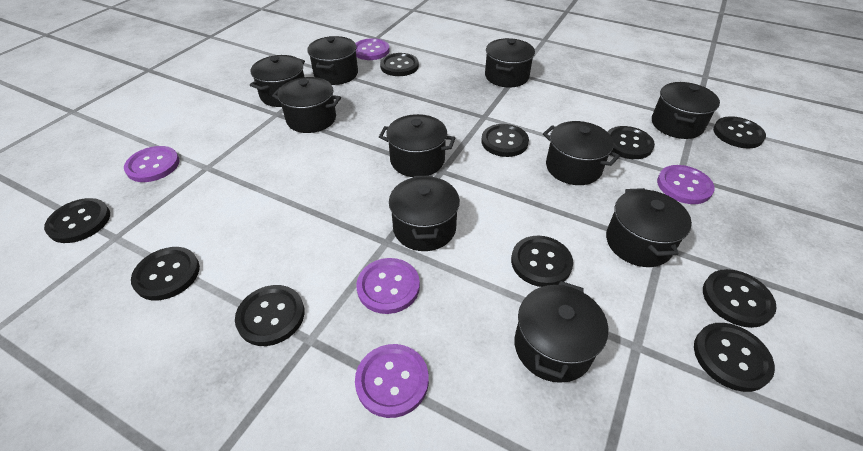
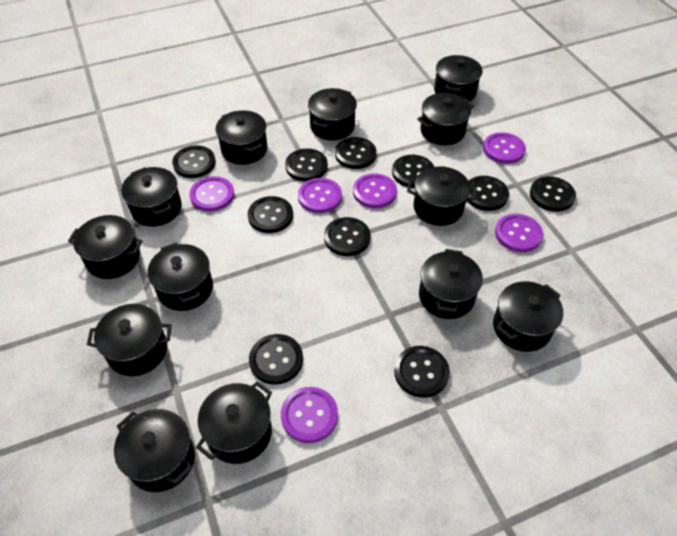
black pot: 10 -> 13
purple button: 5 -> 6

